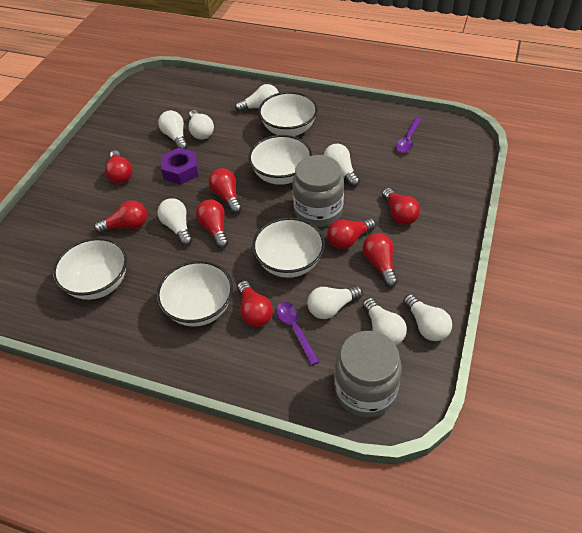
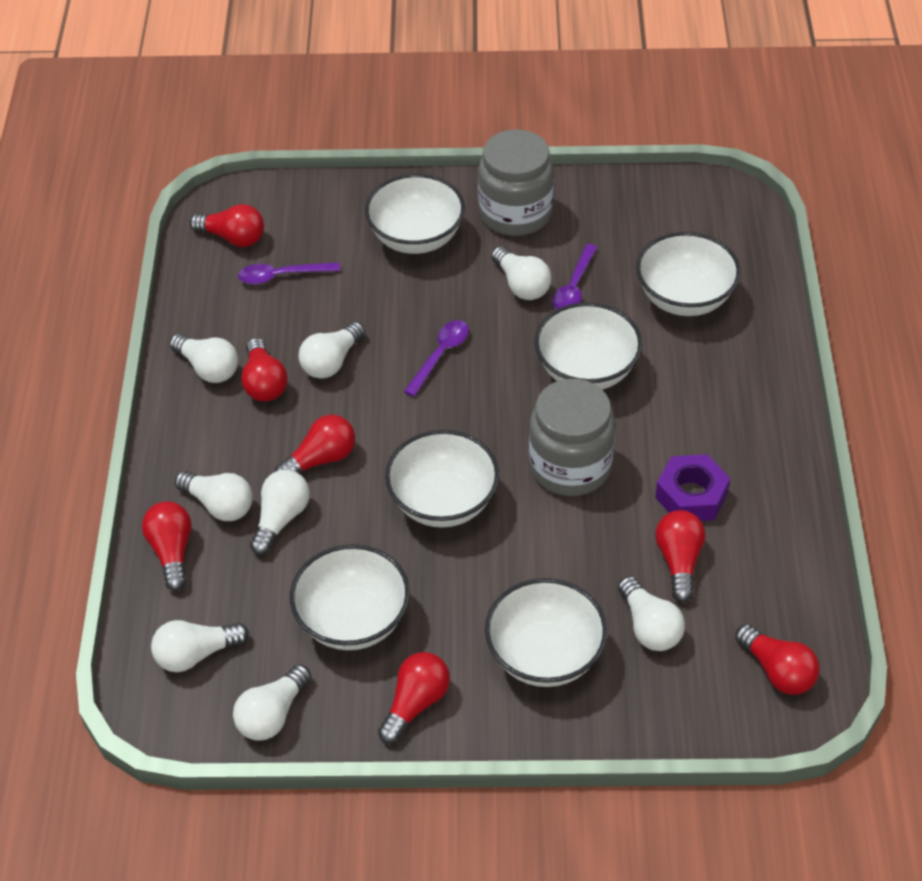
purple spoon: 2 -> 3
red light bulb: 8 -> 7
white bowl: 5 -> 6

